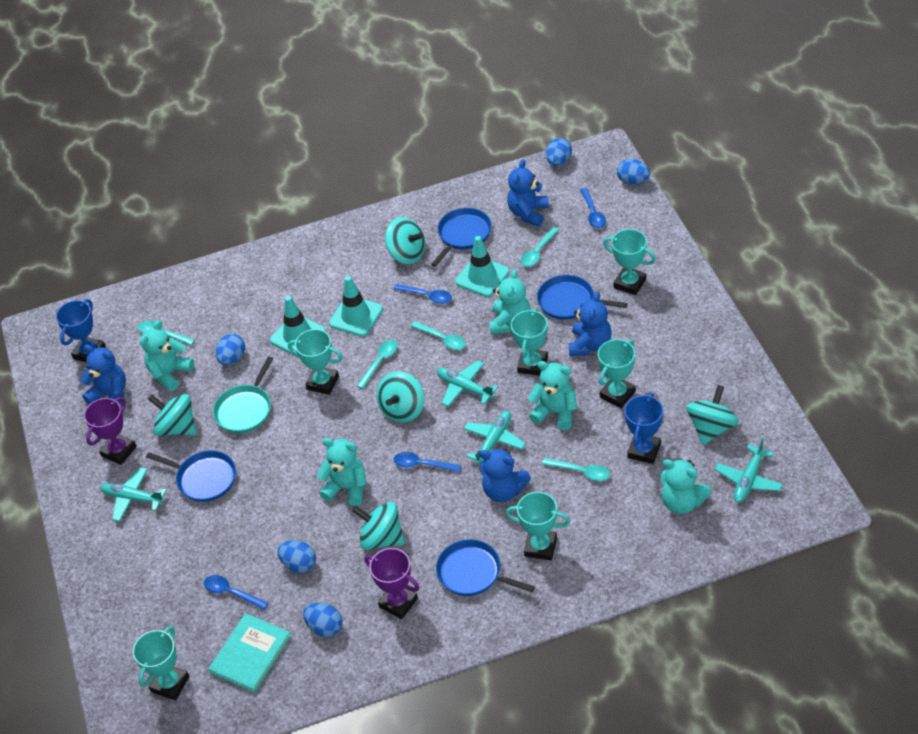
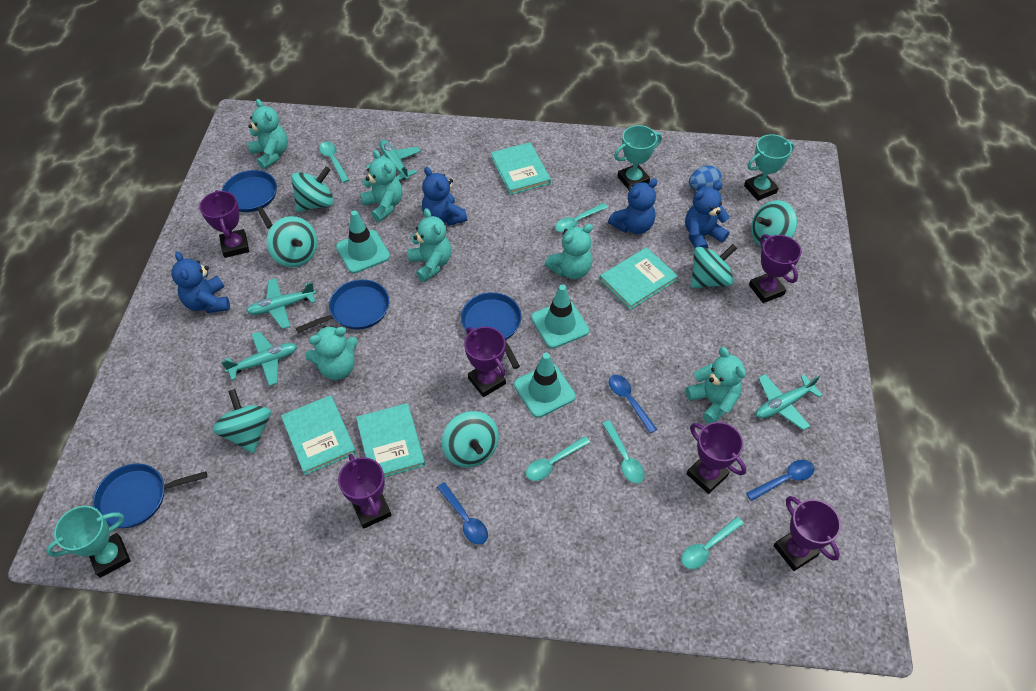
blue egg: 5 -> 1
blue spoon: 4 -> 3
blue trophy: 2 -> 0
purple trophy: 2 -> 6
turquoise book: 1 -> 4
turquoise pan: 1 -> 0
turquoise spinning top: 5 -> 6
turquoise teddy bear: 5 -> 6
turquoise trophy: 6 -> 3

